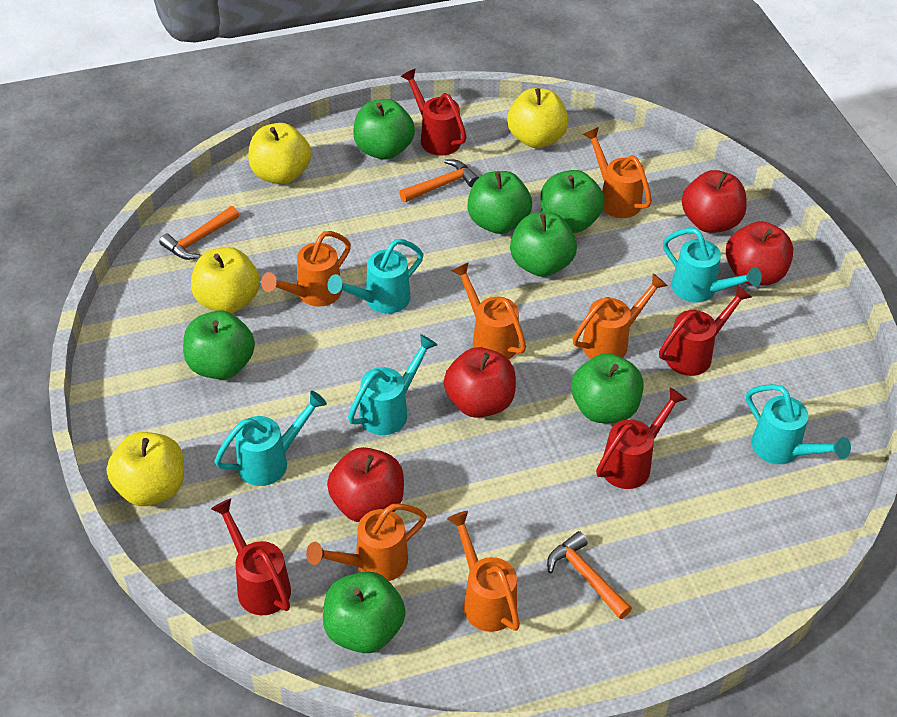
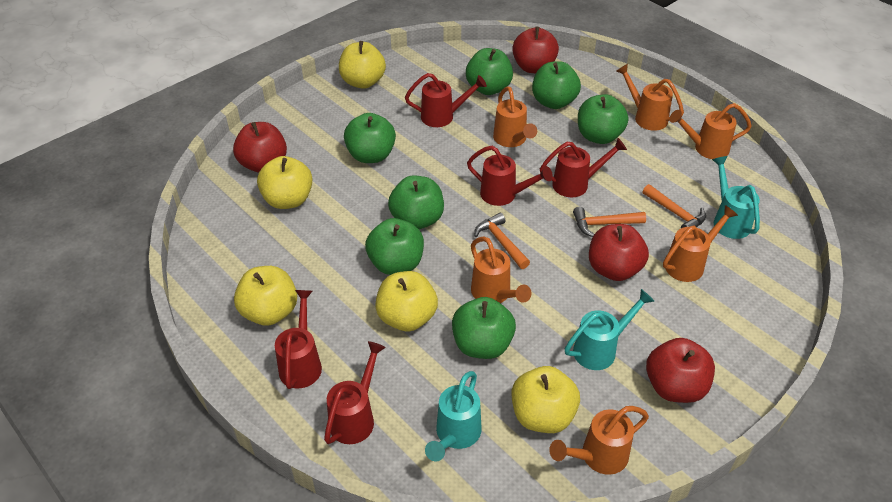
red watering can: 4 -> 5
turquoise watering can: 5 -> 3
yellow apple: 4 -> 5

